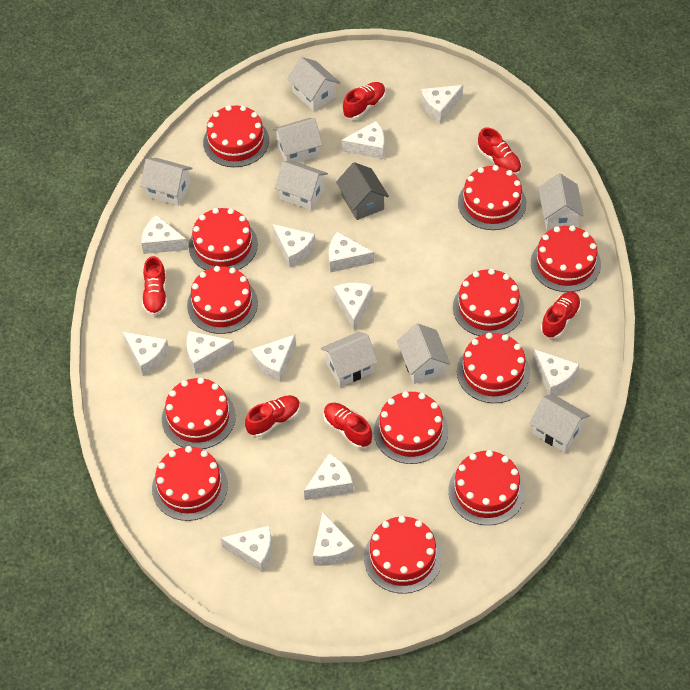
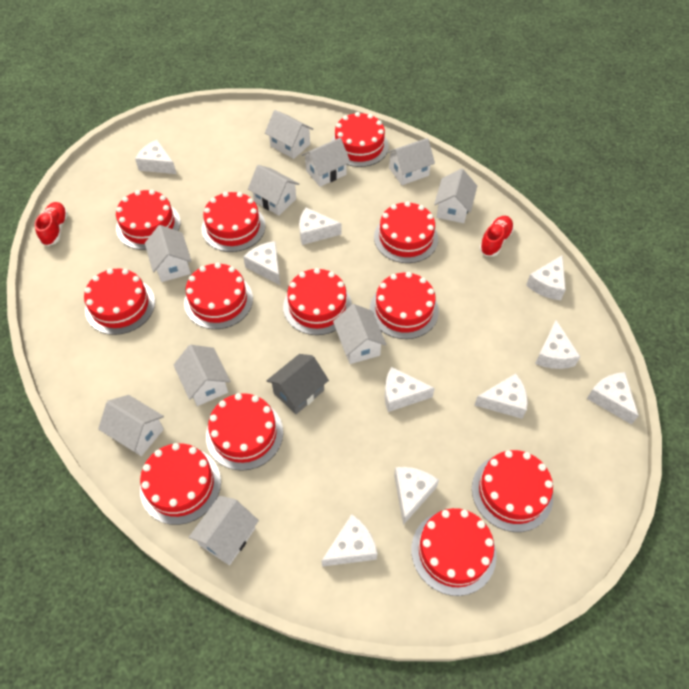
red shoe: 6 -> 2
white cheese: 13 -> 10
white house: 8 -> 10

